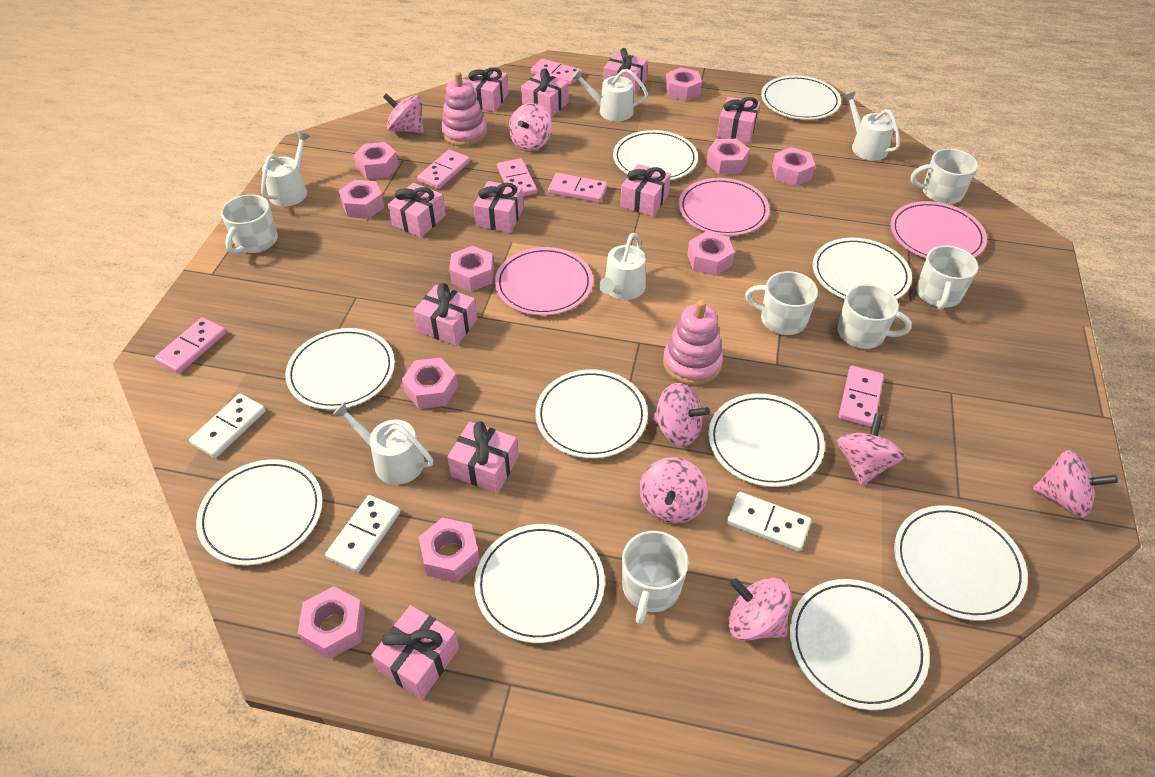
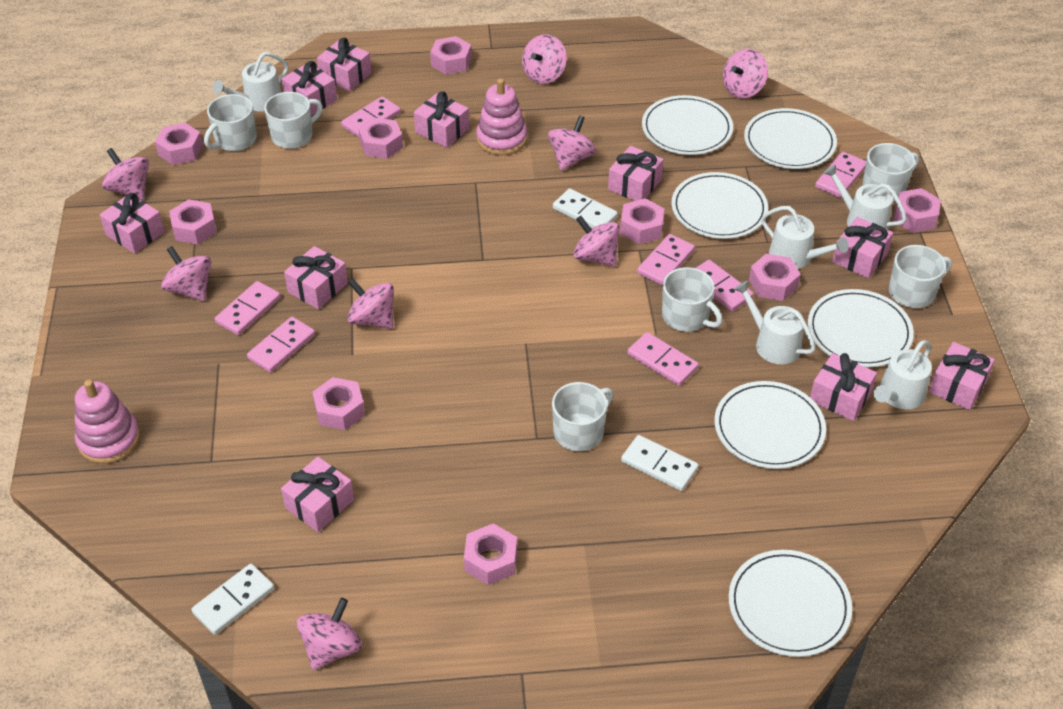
pink domino: 6 -> 7
pink nut: 10 -> 9
pink plate: 3 -> 0
pink spinning top: 7 -> 8
white plate: 10 -> 6

